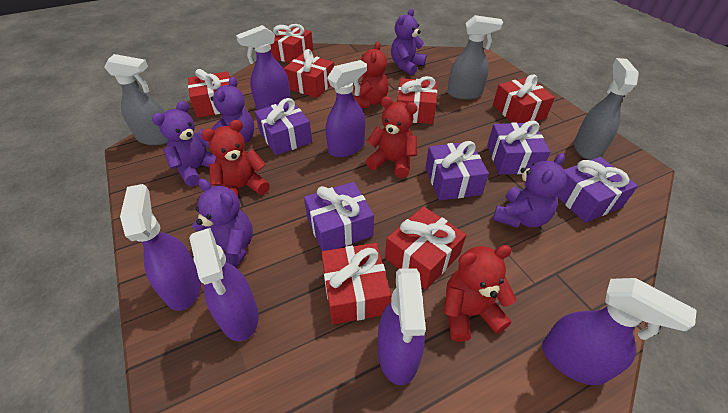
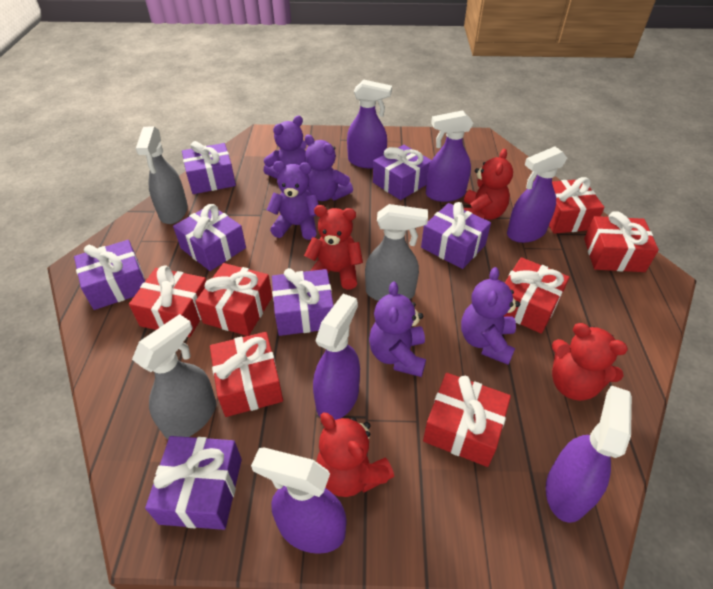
purple gift: 5 -> 7

